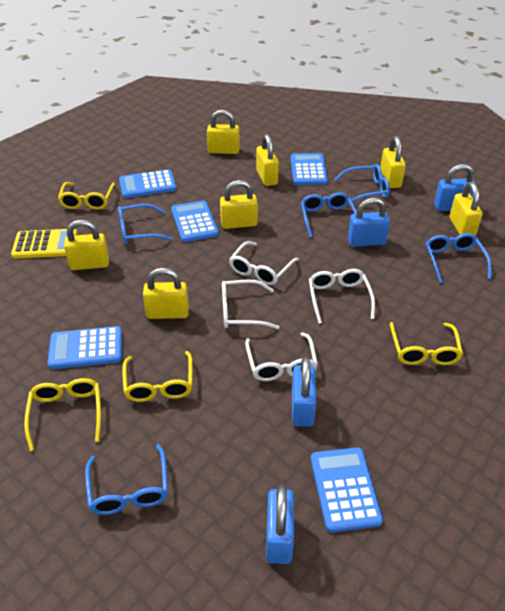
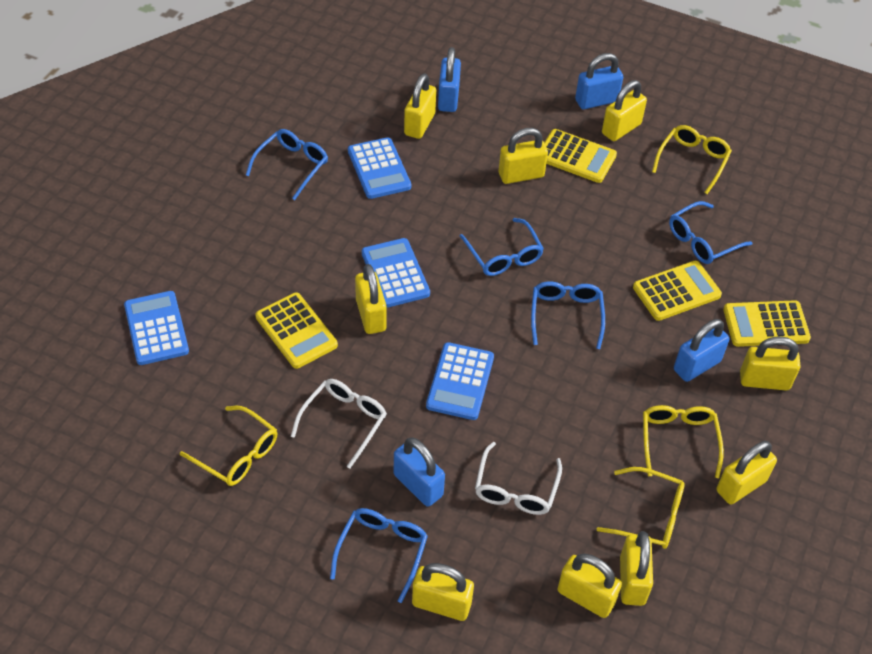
blue calculator: 5 -> 4
white glasses: 4 -> 2
yellow calculator: 1 -> 4
yellow padlock: 7 -> 9

